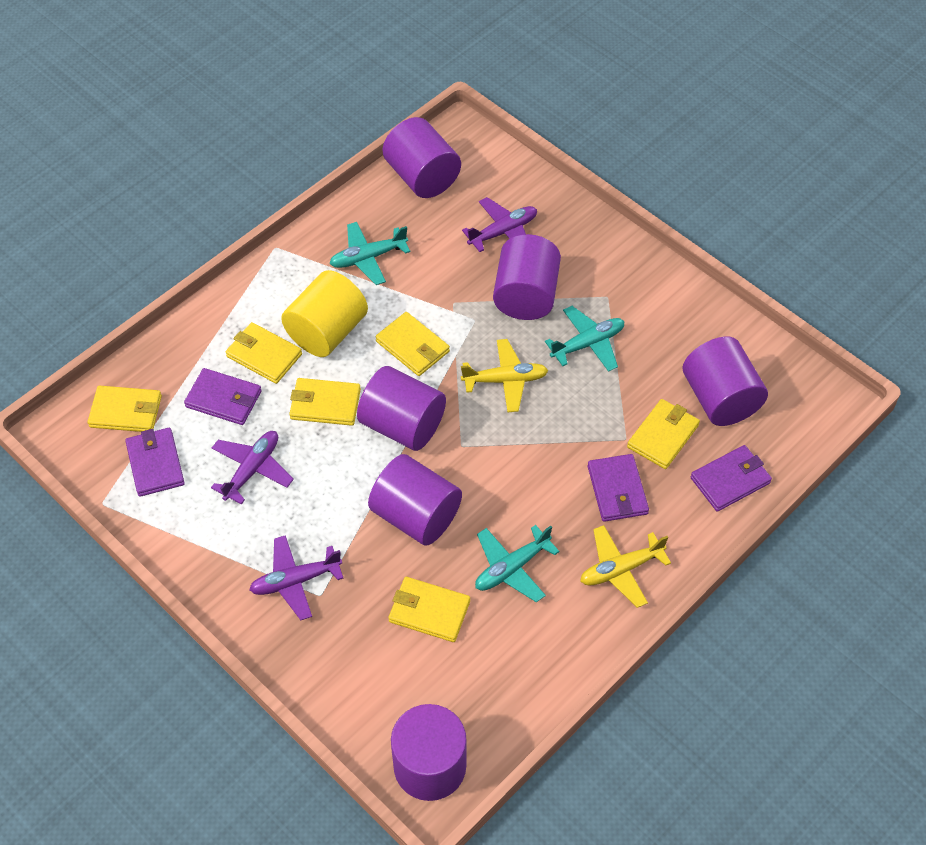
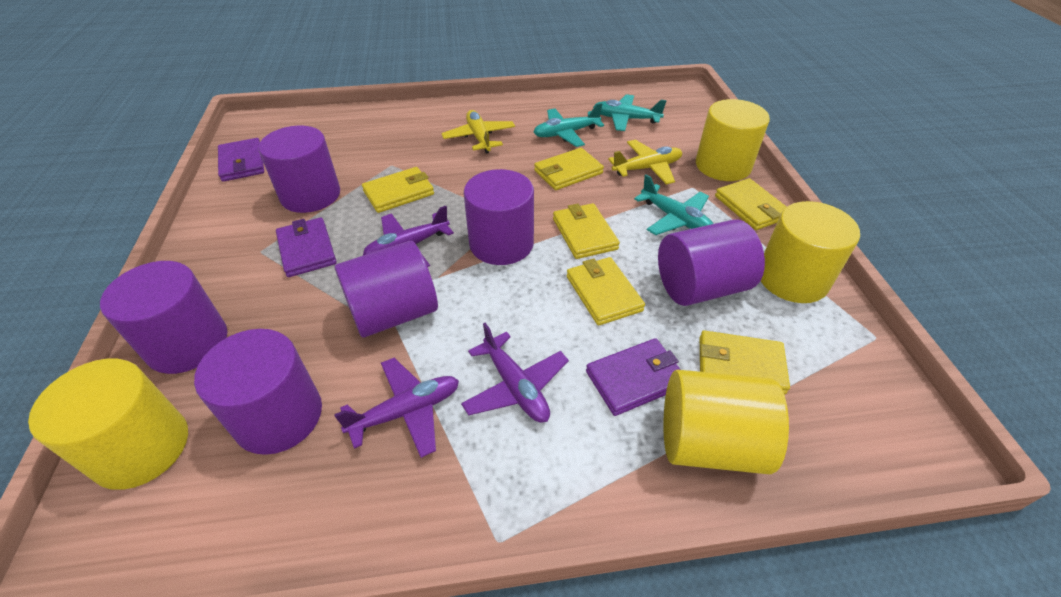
purple wallet: 4 -> 3
yellow cylinder: 1 -> 4

